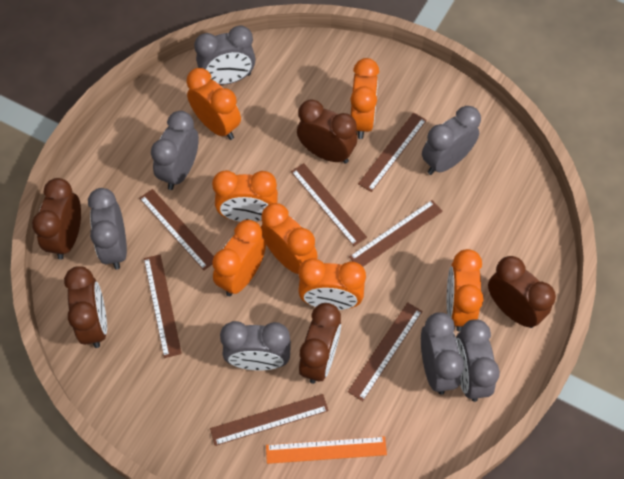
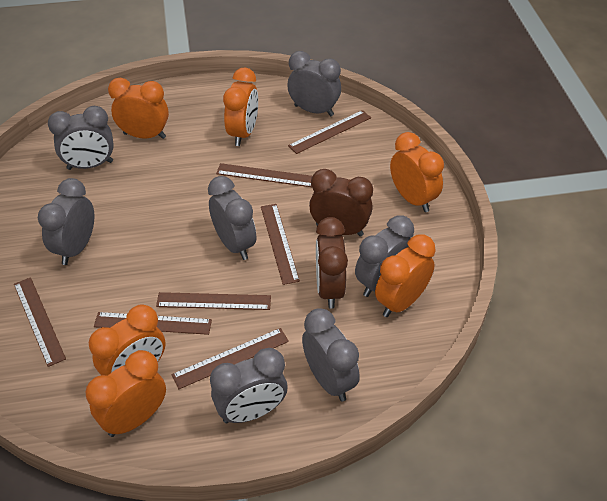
brown clock: 5 -> 2
orange clock: 7 -> 6
orange ruler: 1 -> 0

